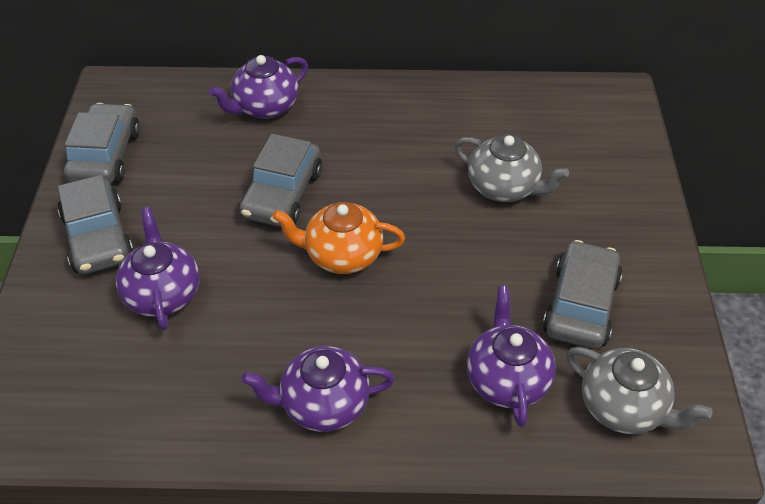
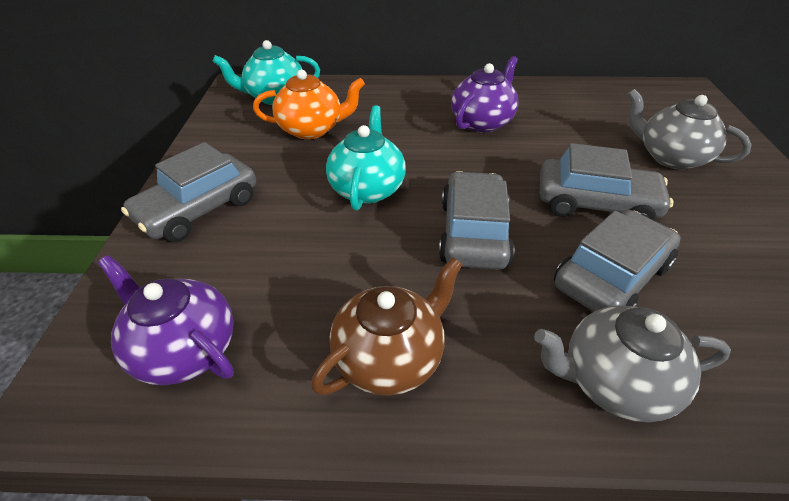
brown teapot: 0 -> 1
purple teapot: 4 -> 2
turquoise teapot: 0 -> 2

